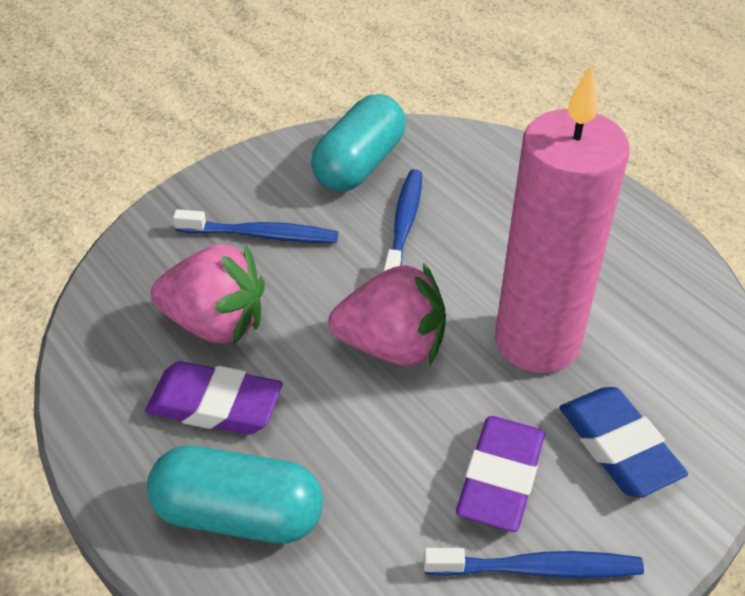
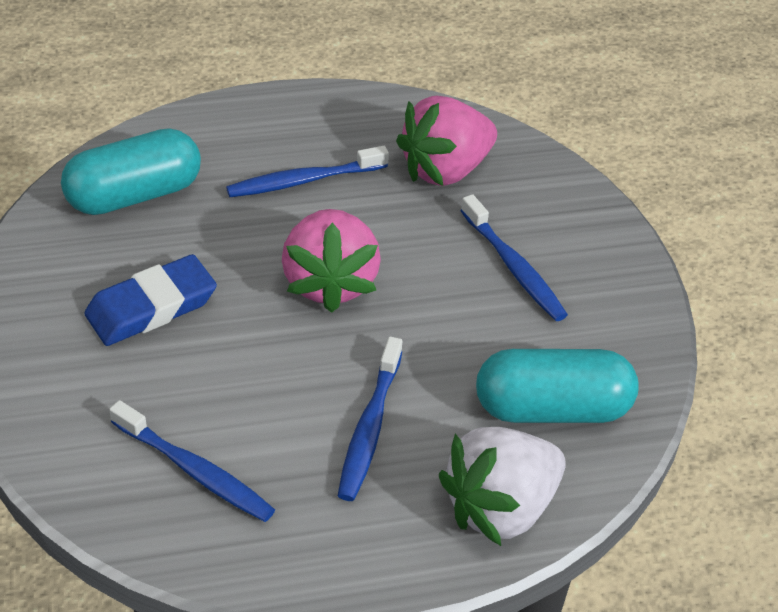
blue toothbrush: 3 -> 4
pink candle: 1 -> 0
purple eraser: 2 -> 0
white strawberry: 0 -> 1

